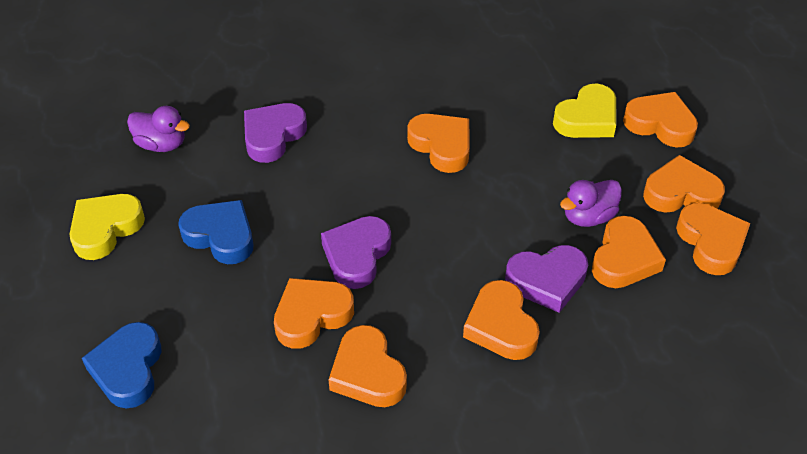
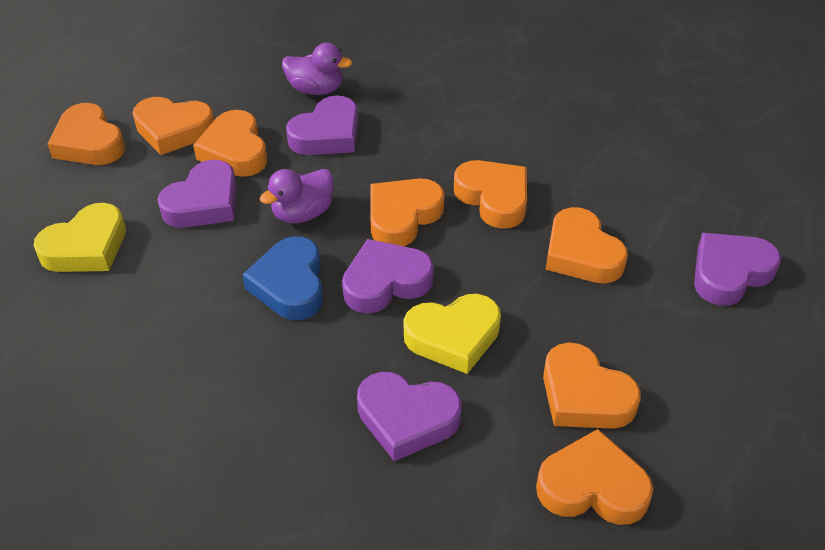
blue heart: 2 -> 1
purple heart: 3 -> 5

